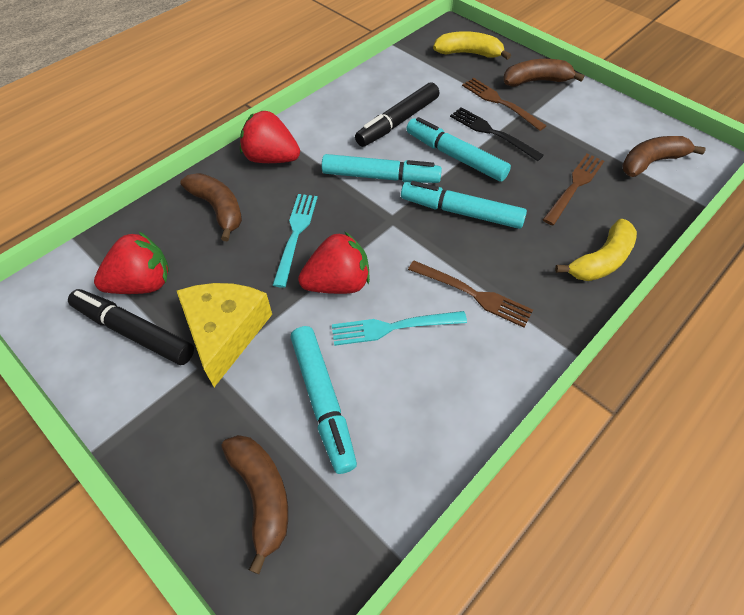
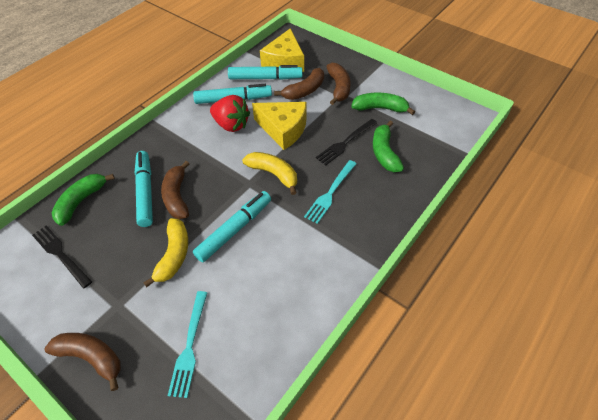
black fork: 1 -> 2
black marker: 2 -> 0
brown fork: 3 -> 0
green banana: 0 -> 3
red strawberry: 3 -> 1
yellow cheese: 1 -> 2

